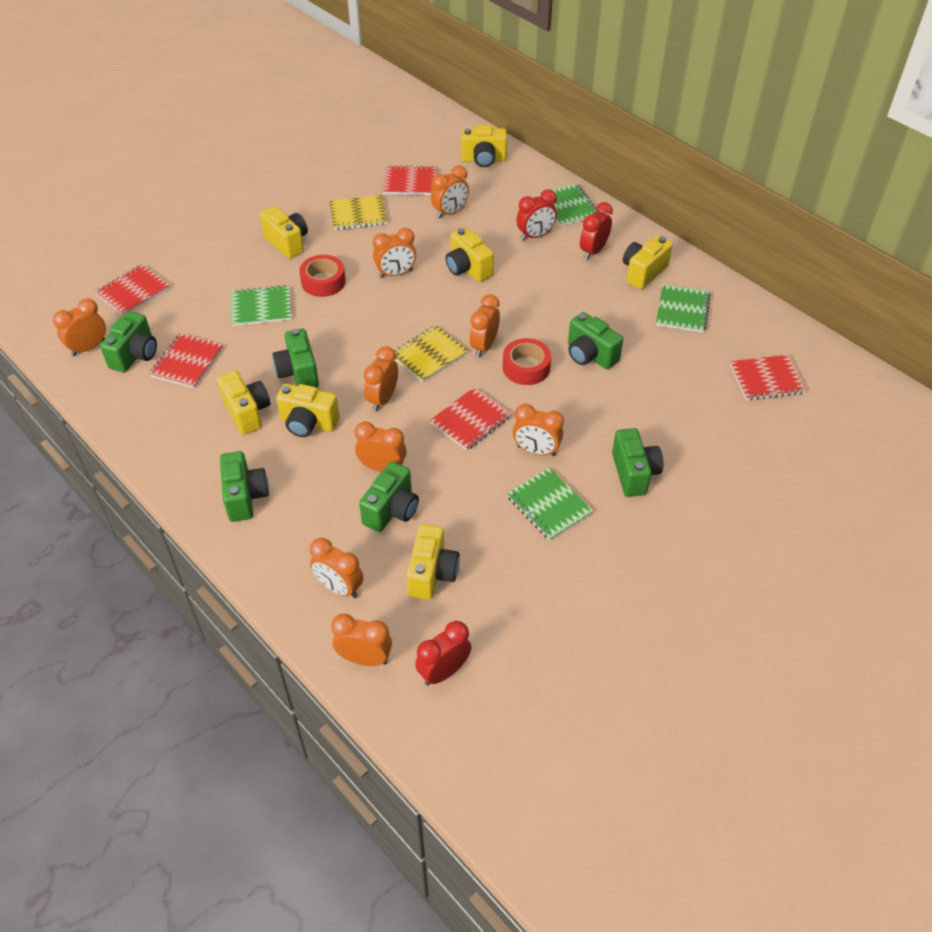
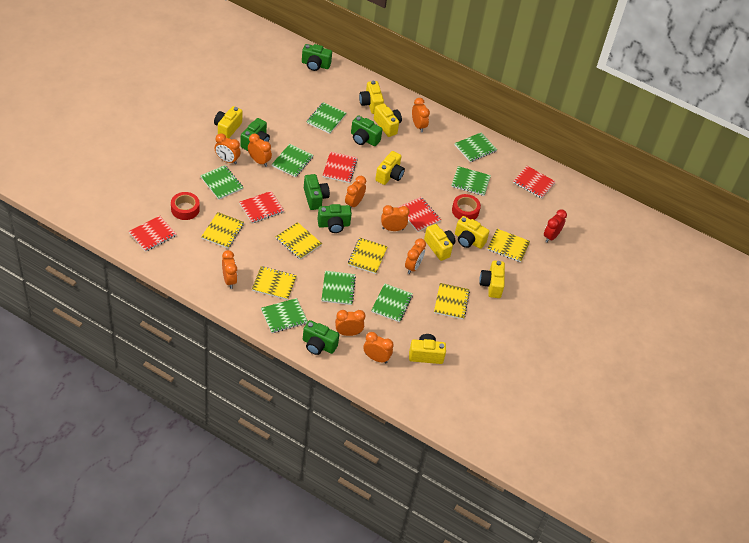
green notebook: 4 -> 8
red clock: 3 -> 1
yellow camera: 7 -> 8
yellow notebook: 2 -> 6

